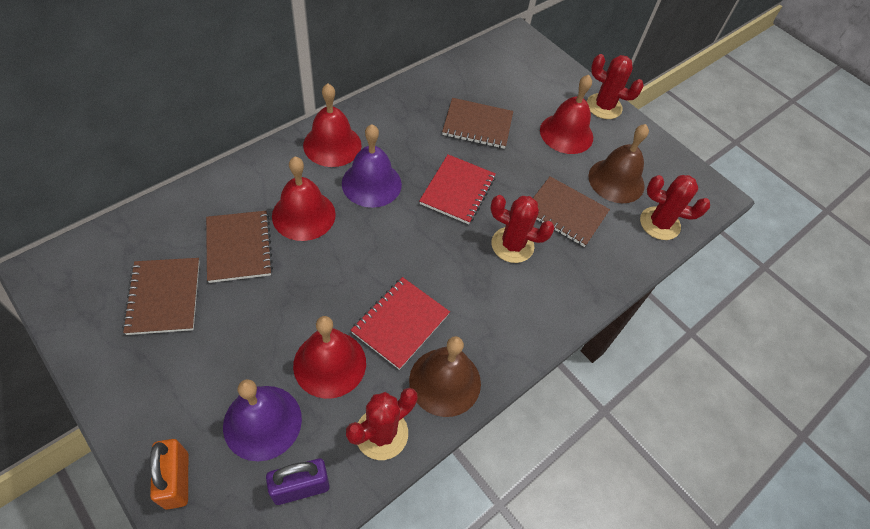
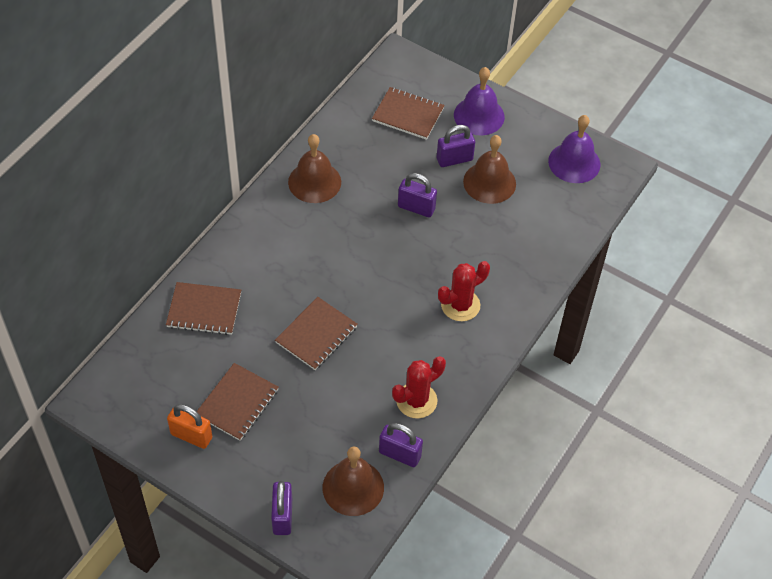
brown bell: 2 -> 3
purple padlock: 1 -> 4
red bell: 4 -> 0
red cactus: 4 -> 2
red notebook: 2 -> 0

